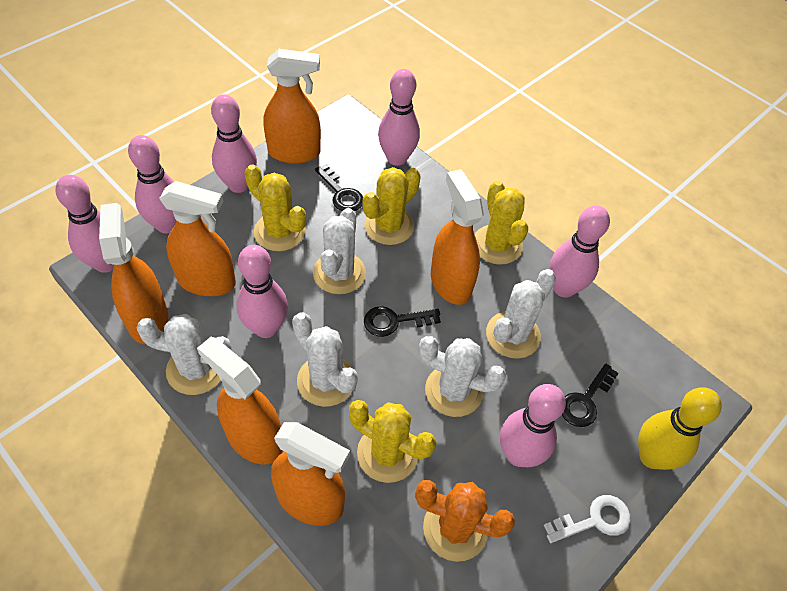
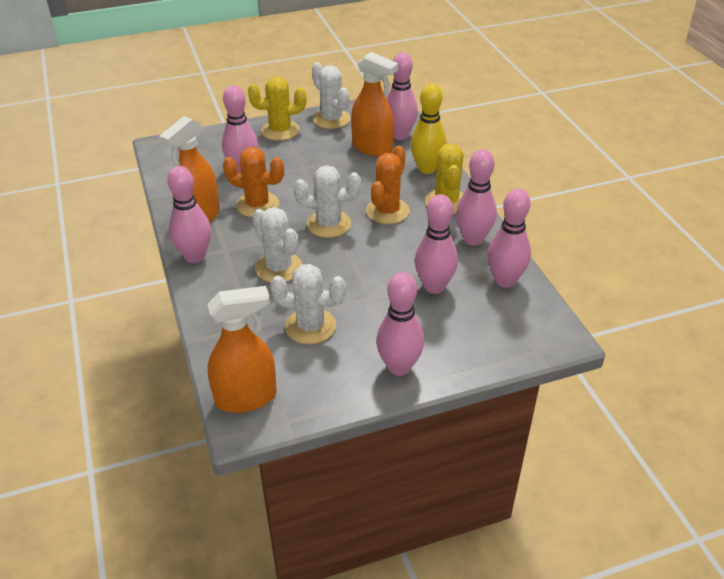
black key: 3 -> 0
orange cactus: 1 -> 2
orange spray bottle: 6 -> 3
white cactus: 5 -> 4
white key: 1 -> 0
yellow cactus: 4 -> 2

